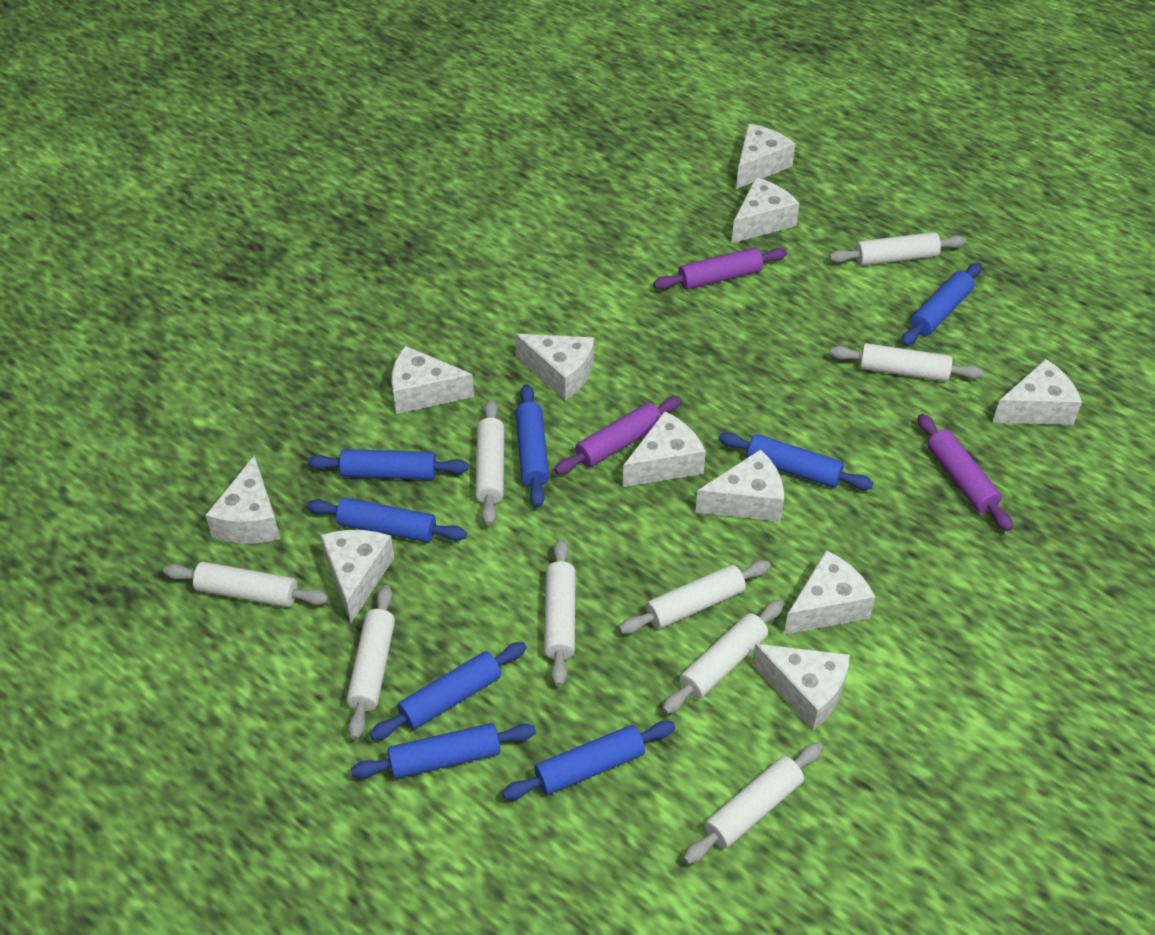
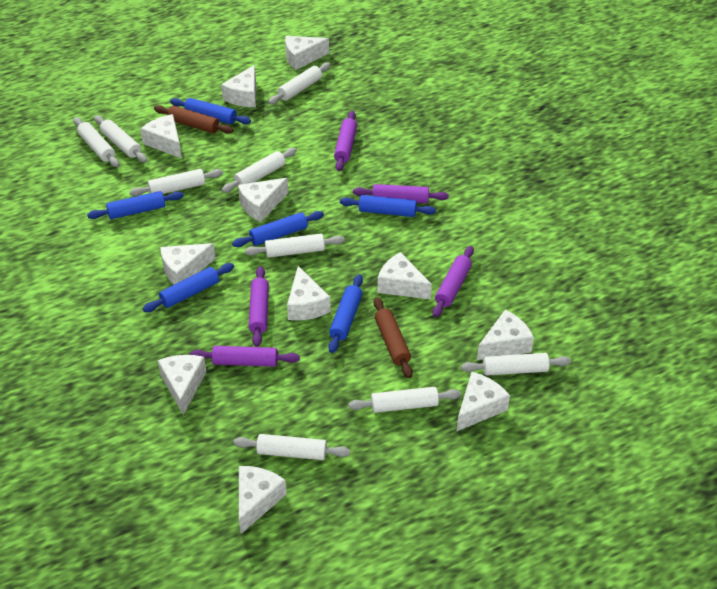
blue rolling pin: 8 -> 6
brown rolling pin: 0 -> 2
purple rolling pin: 3 -> 5

